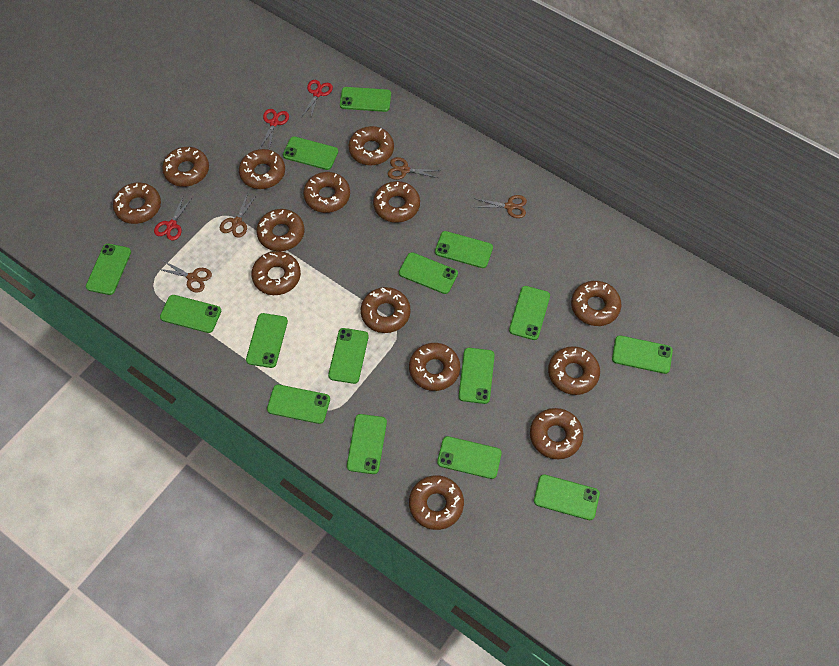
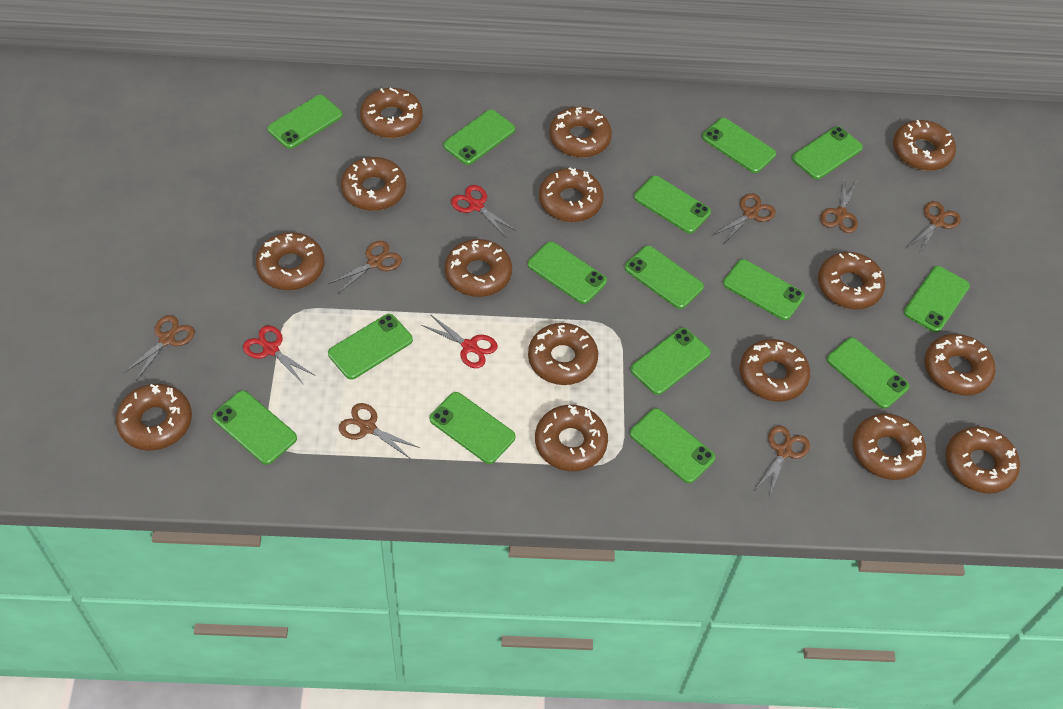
brown donut: 14 -> 15
brown scissors: 4 -> 7

